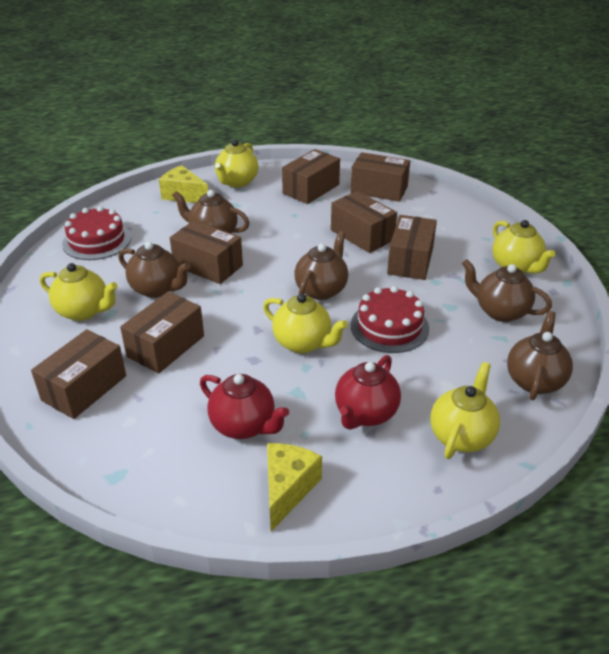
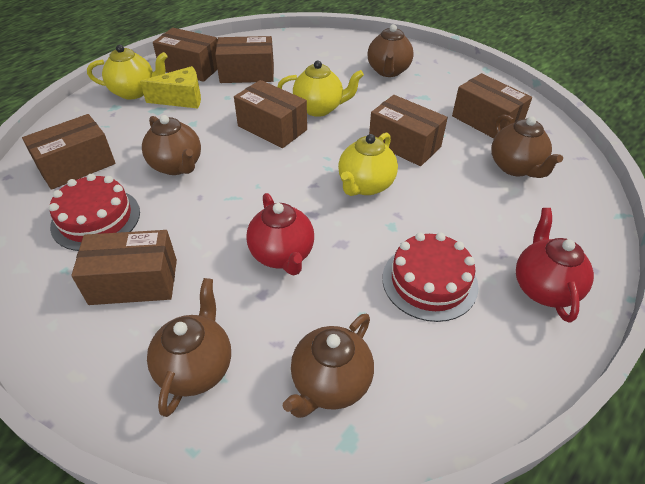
yellow cheese: 2 -> 1
yellow teapot: 5 -> 3

